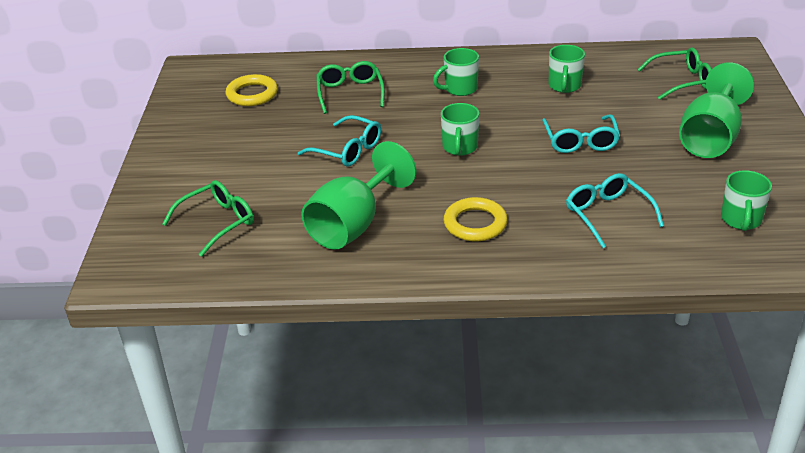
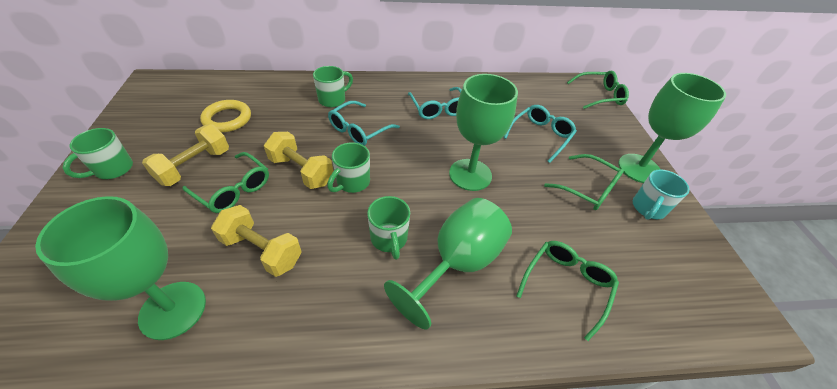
green glasses: 3 -> 4
green goblet: 2 -> 4
turquoise mug: 0 -> 1
yellow dumbbell: 0 -> 3
yellow ring: 2 -> 1

